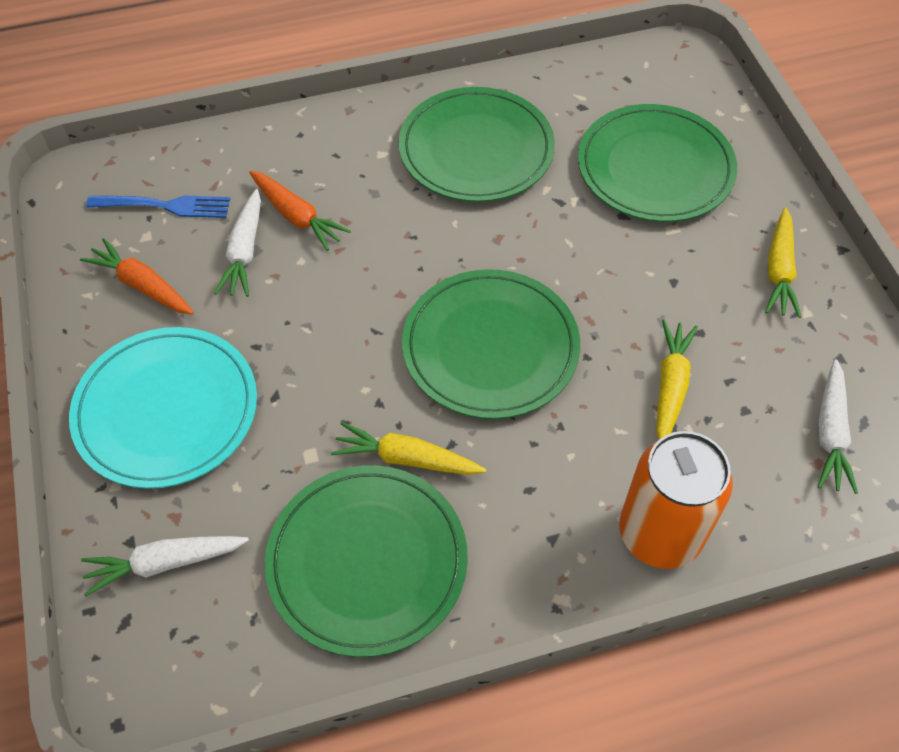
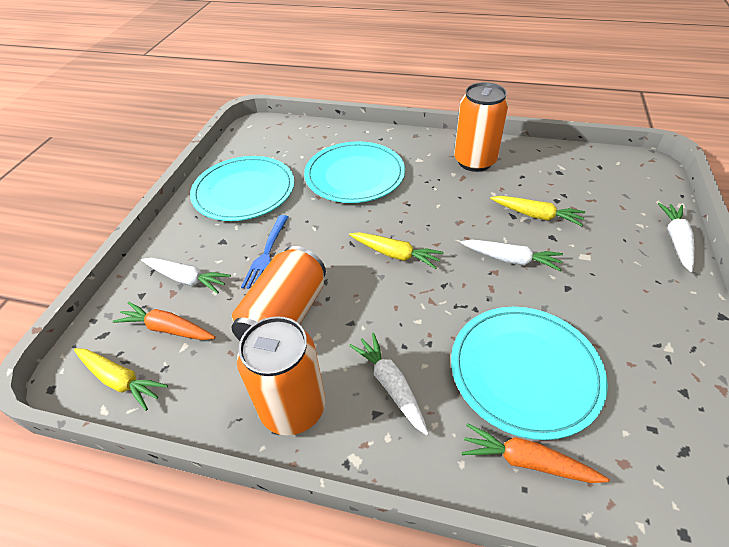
green plate: 4 -> 0
orange can: 1 -> 3
turquoise plate: 1 -> 3
white carrot: 3 -> 4

